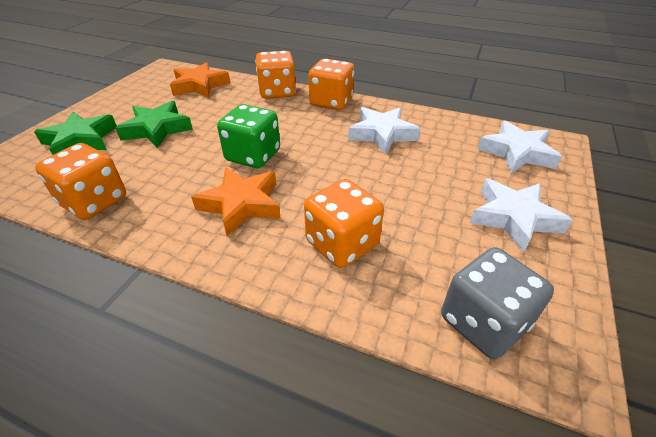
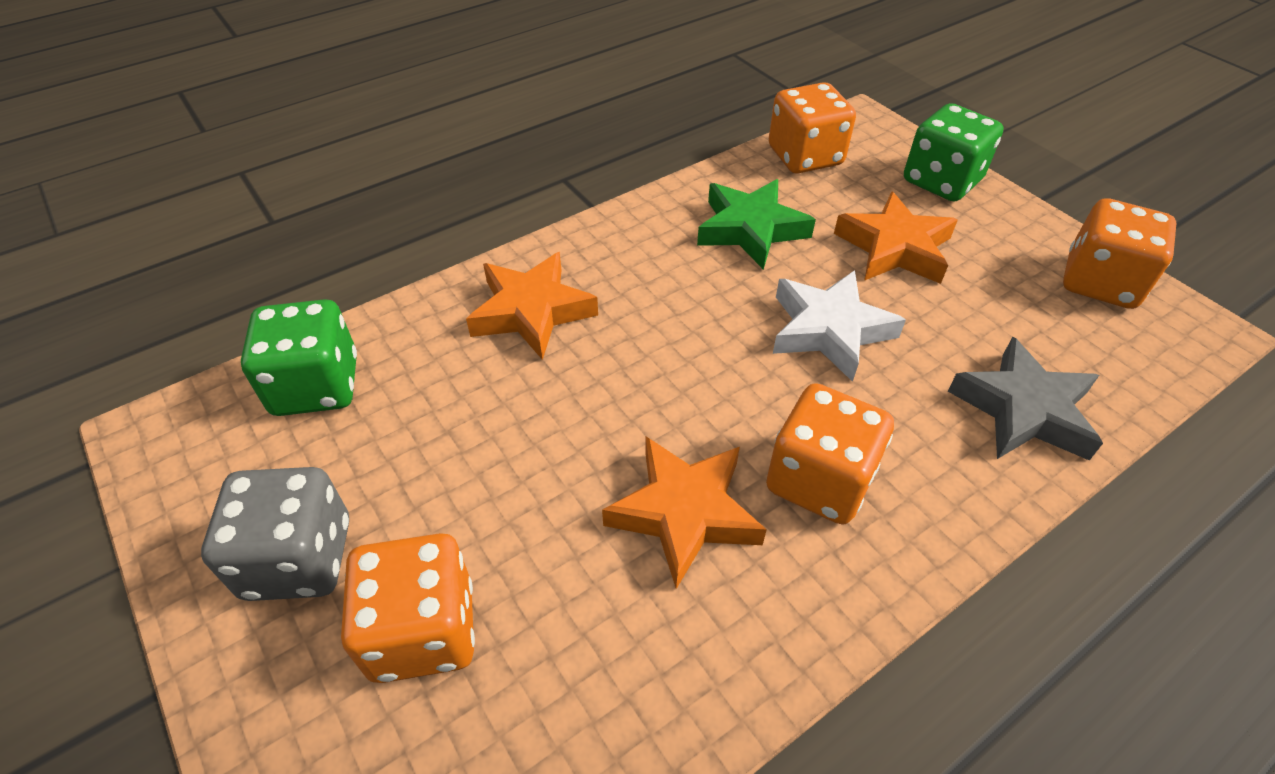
green dice: 1 -> 2
green star: 2 -> 1
grey star: 0 -> 1
orange star: 2 -> 3
white star: 3 -> 1

